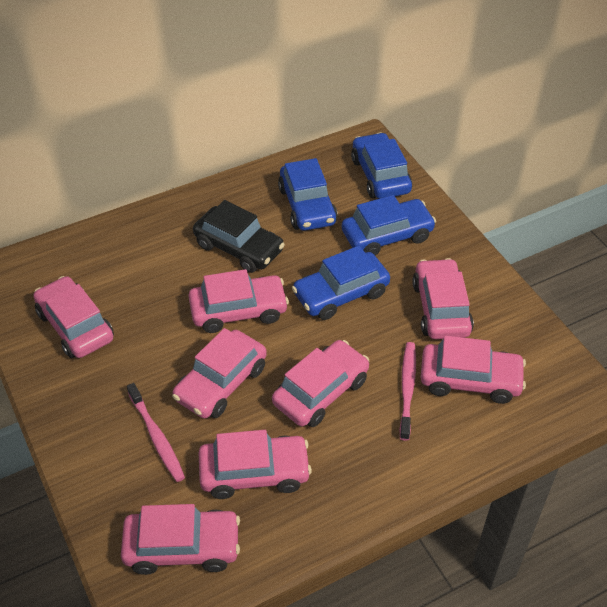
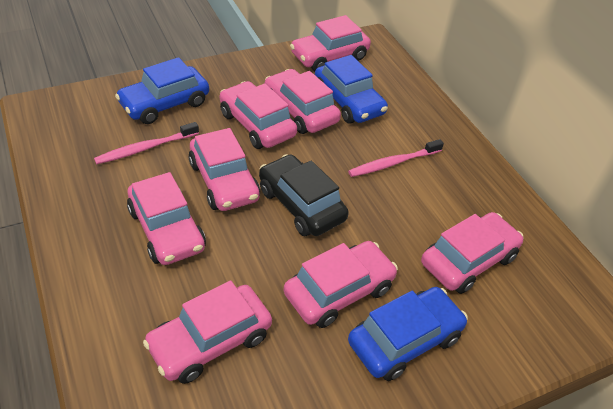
blue car: 4 -> 3

